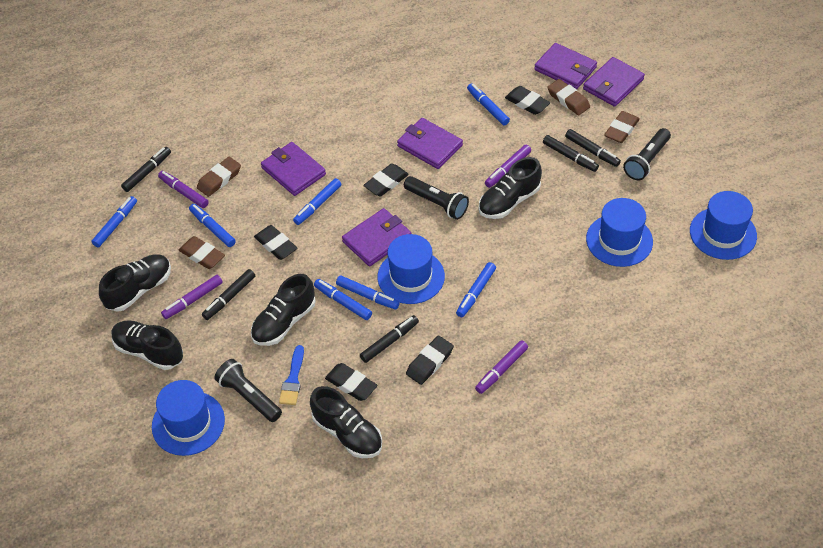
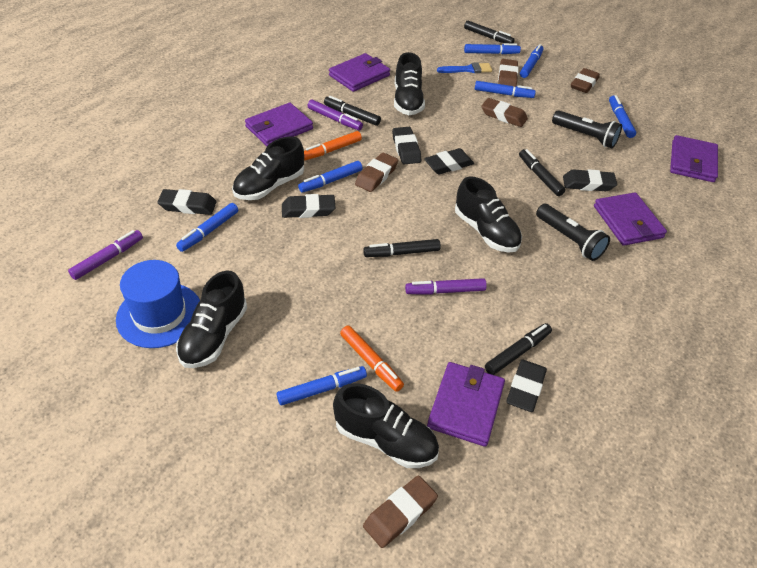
black eraser: 5 -> 6
black flashlight: 3 -> 2
blue hat: 4 -> 1
brown eraser: 4 -> 5
orange marker: 0 -> 2
purple marker: 4 -> 3

